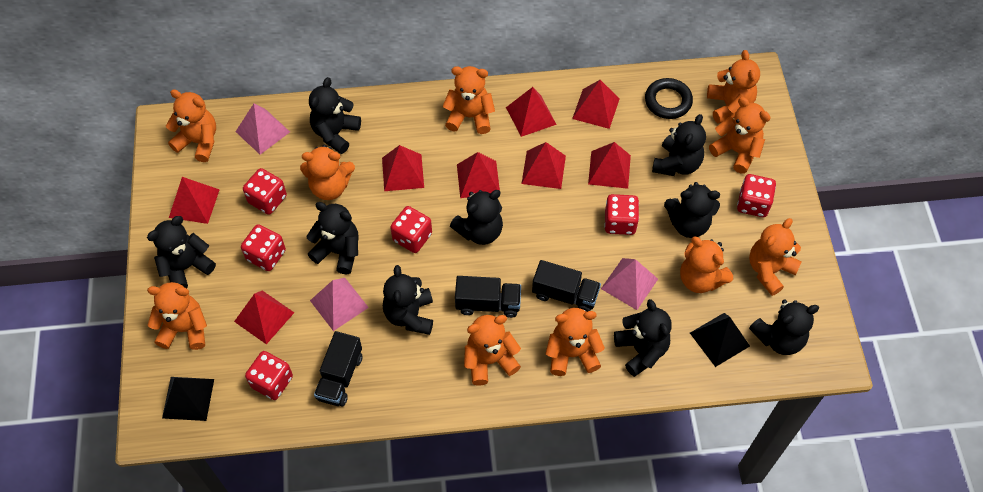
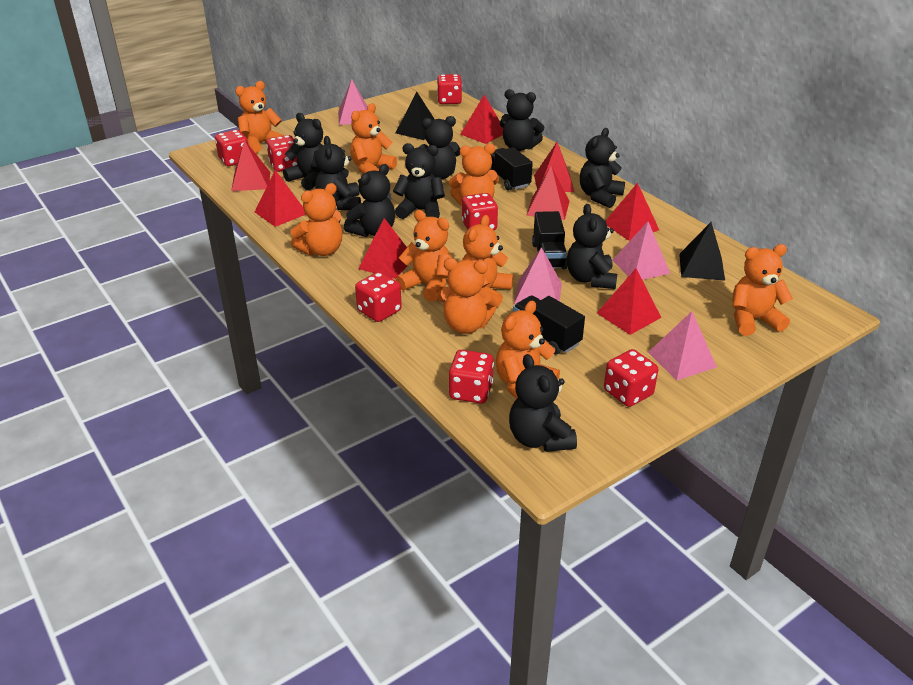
black ring: 1 -> 0
orange teddy bear: 10 -> 9
pink pyramid: 3 -> 4
red dice: 6 -> 7

